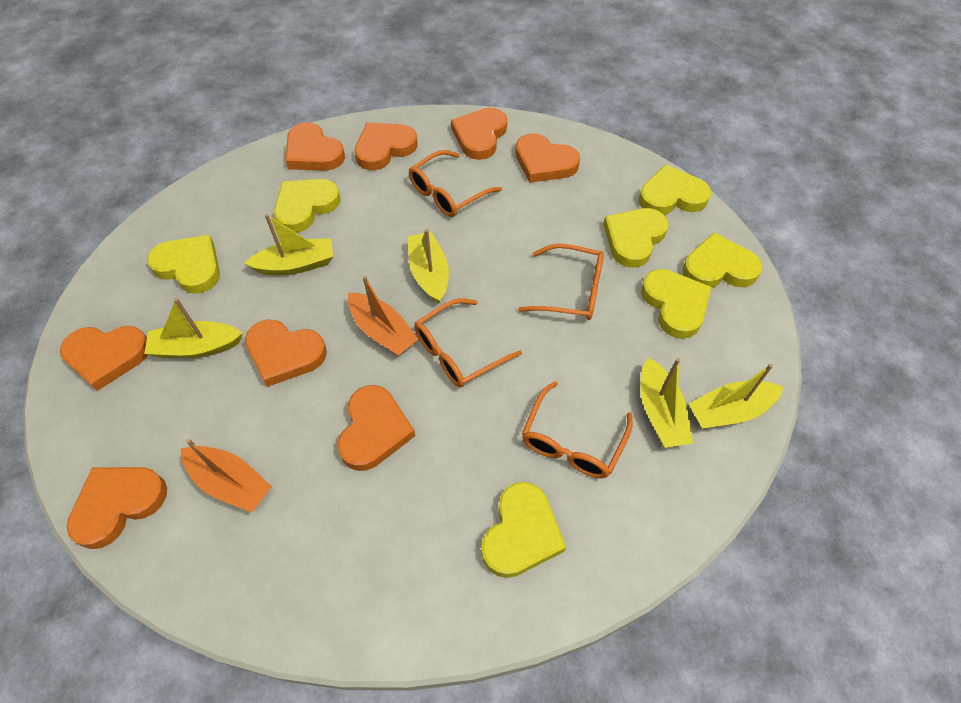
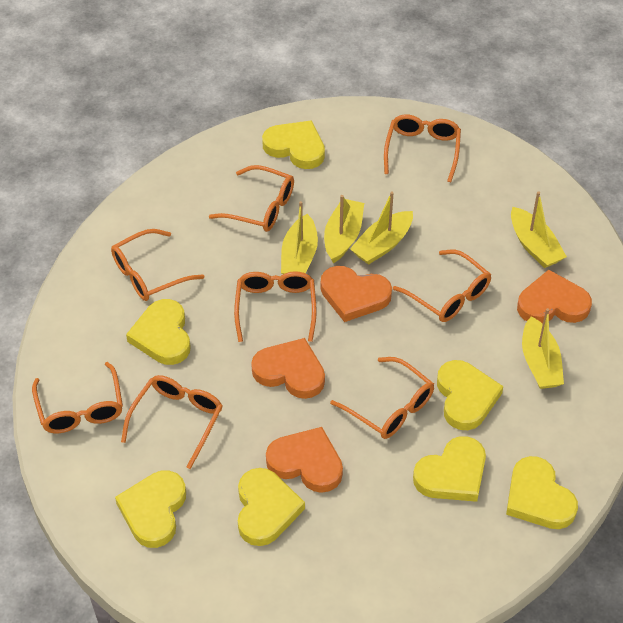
orange boat: 2 -> 0
orange glasses: 4 -> 8
orange heart: 8 -> 4

